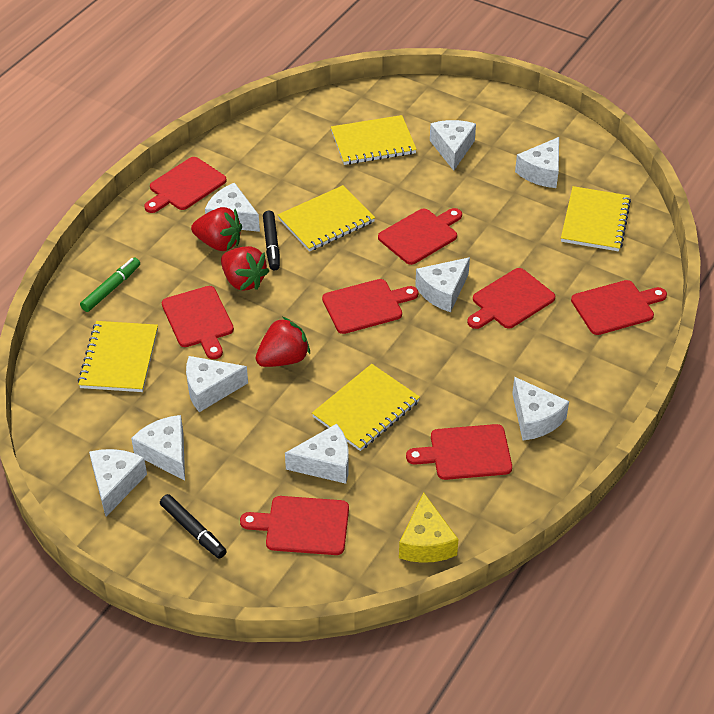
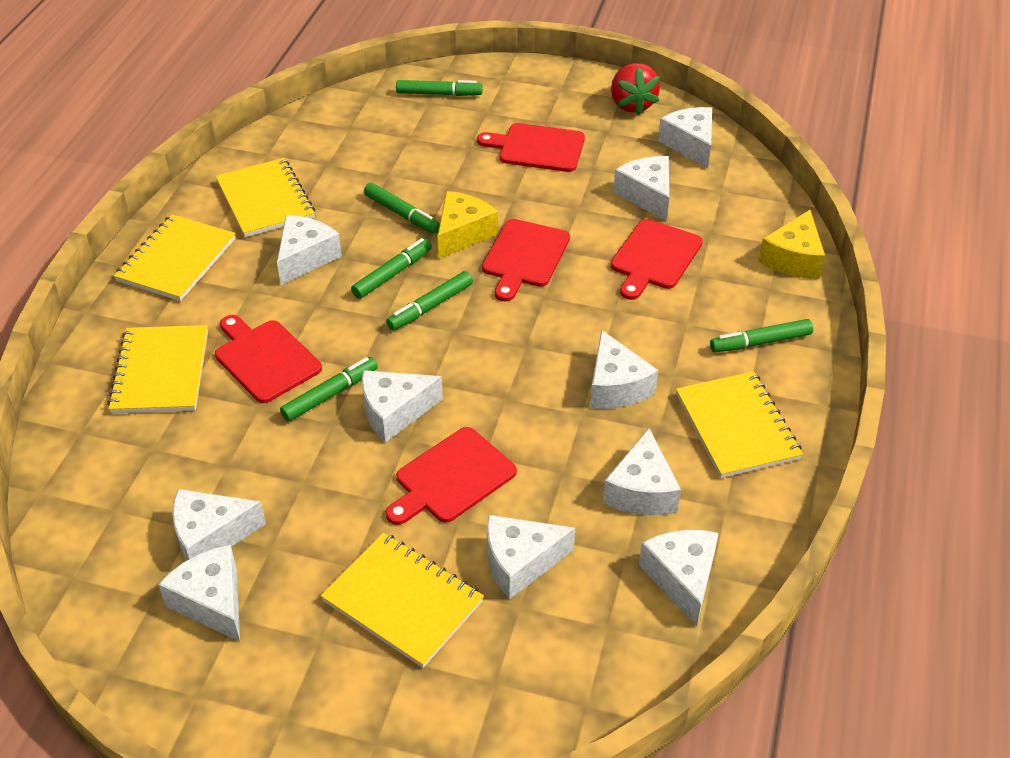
black marker: 2 -> 0
green marker: 1 -> 6
red cutting board: 8 -> 5
red strawberry: 3 -> 1
white cheese: 9 -> 10
yellow cheese: 1 -> 2

